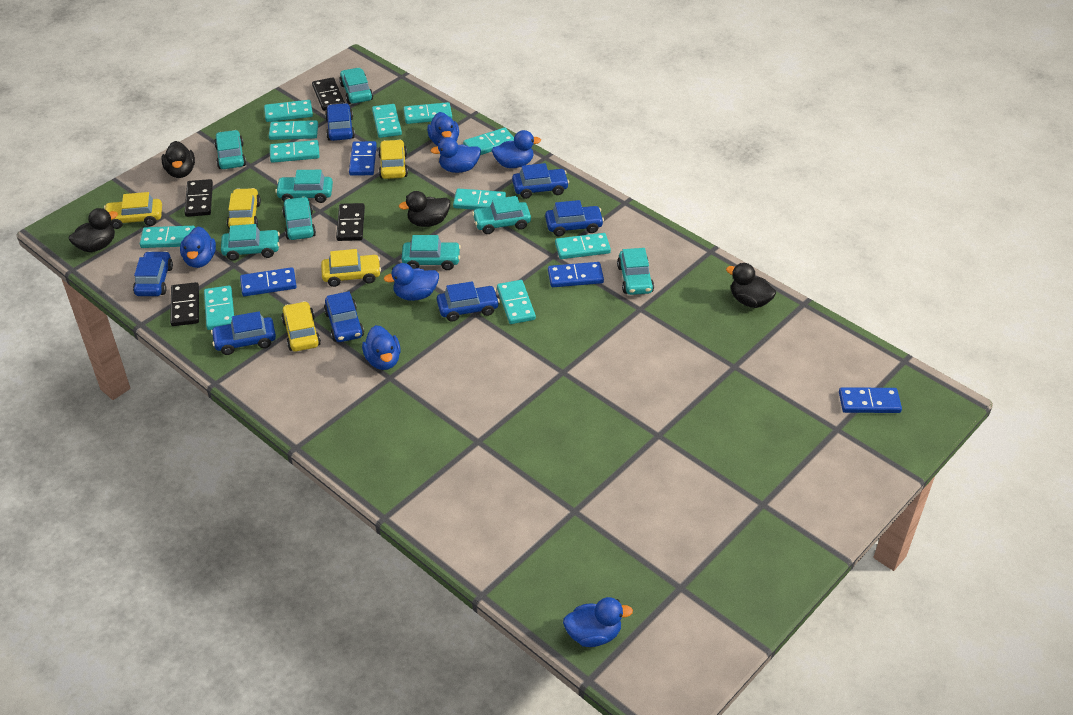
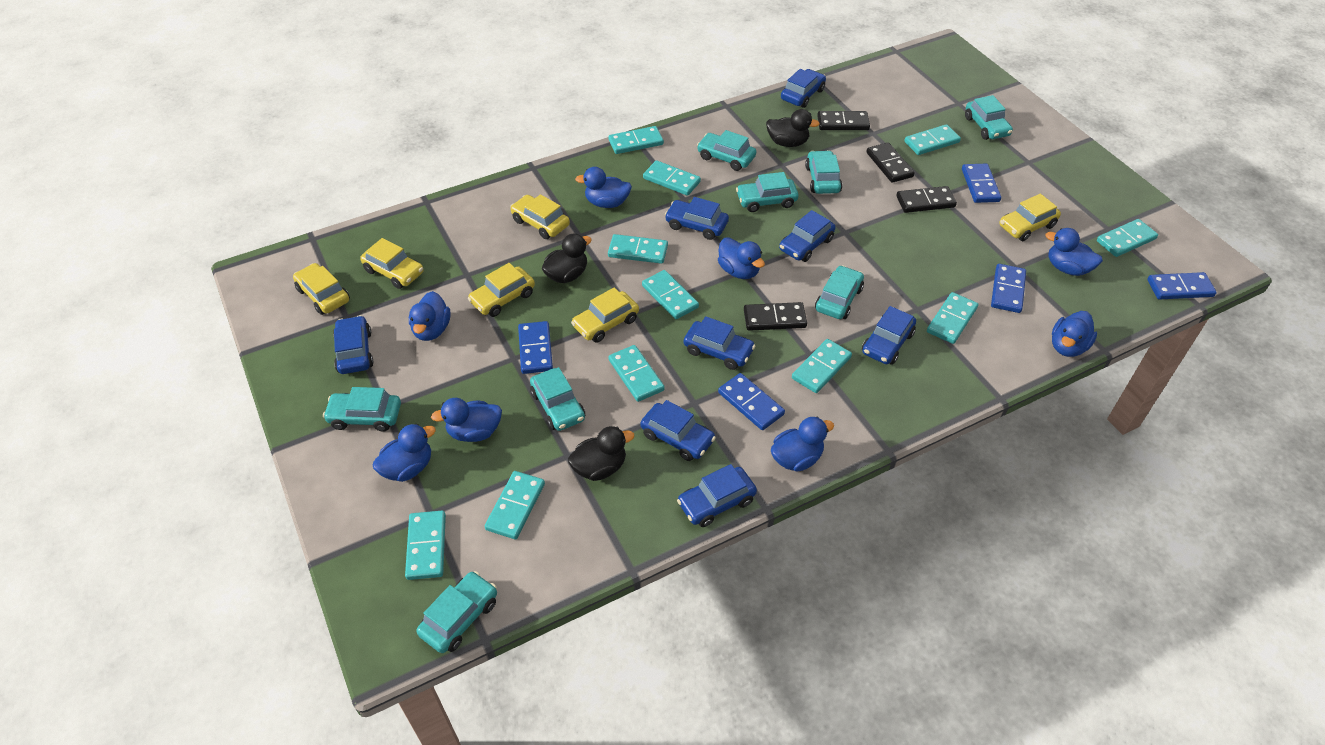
black duck: 4 -> 3
blue car: 7 -> 8
blue domino: 4 -> 5
blue duck: 7 -> 8
yellow car: 5 -> 6

